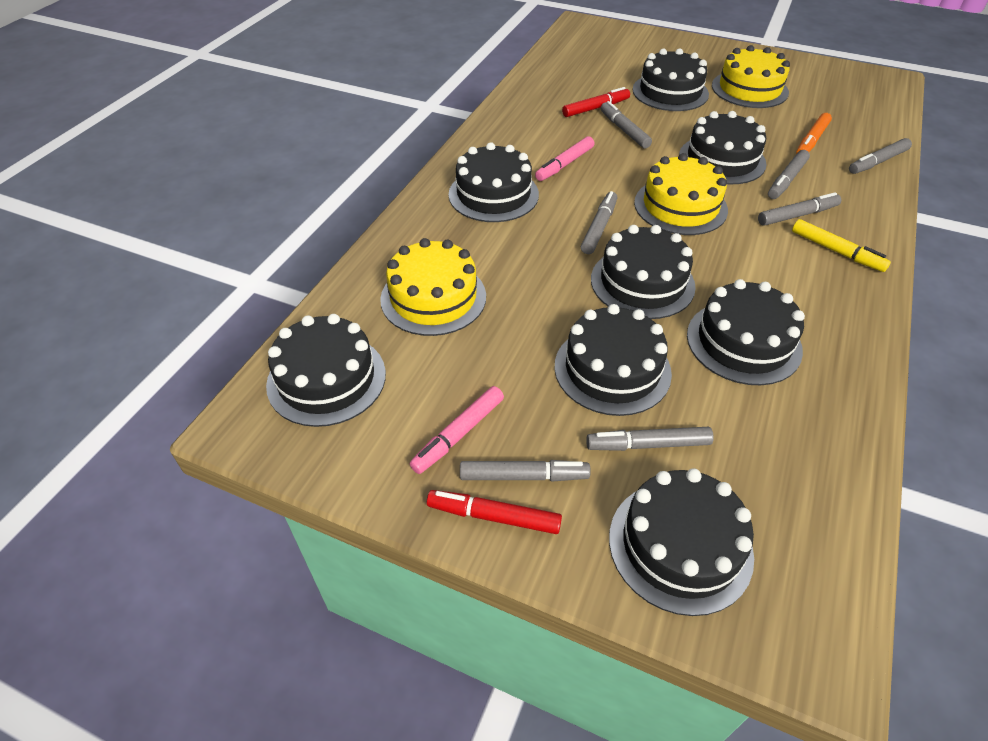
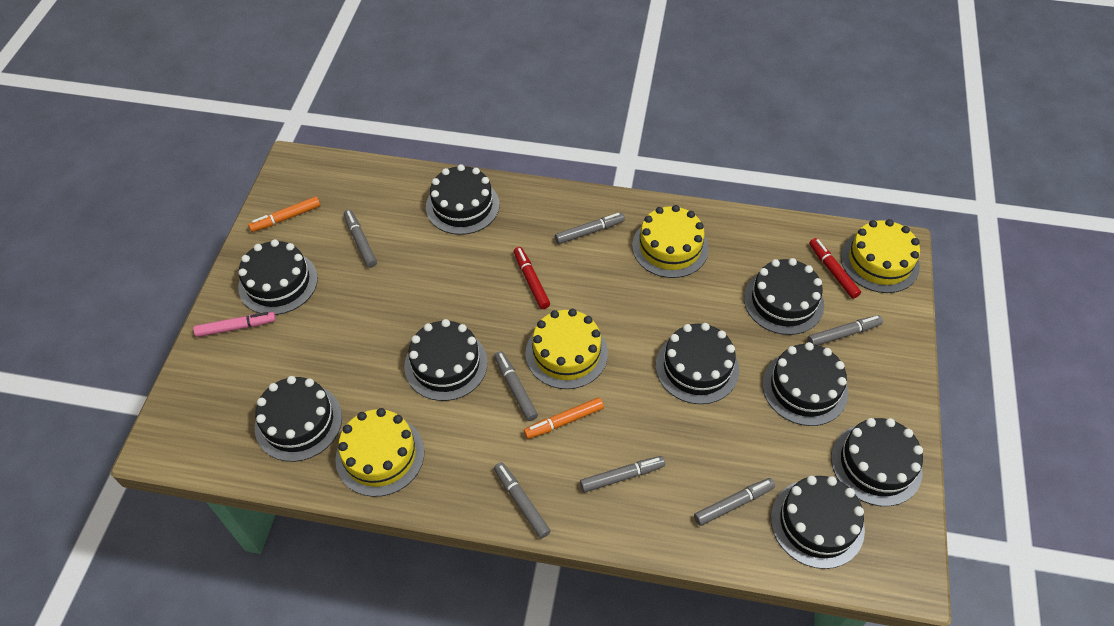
black cake: 8 -> 9
orange marker: 1 -> 2
pink marker: 2 -> 1
yellow cake: 3 -> 4
yellow marker: 1 -> 0

